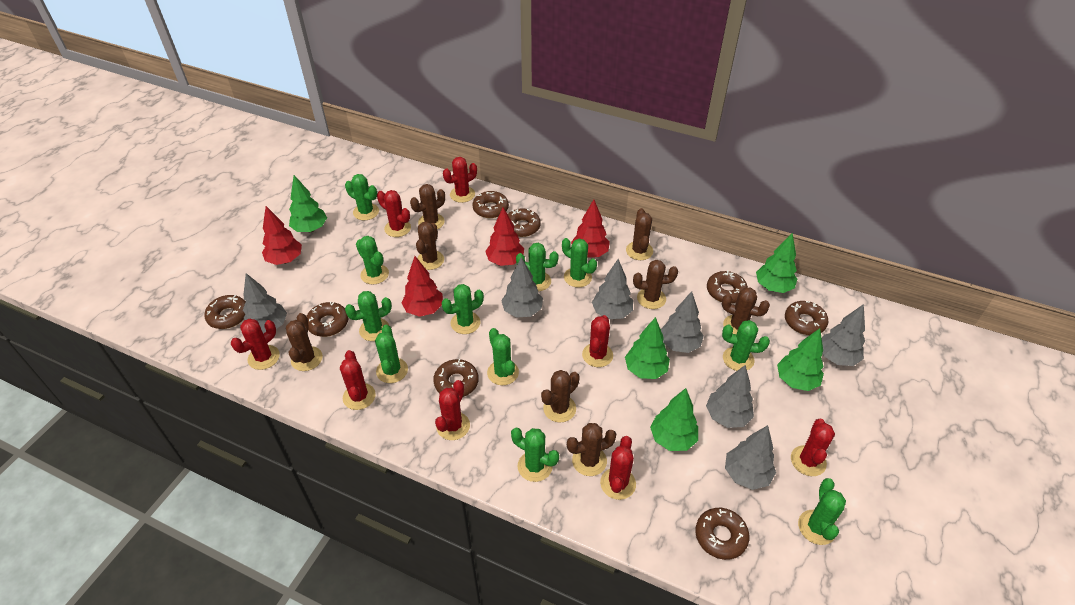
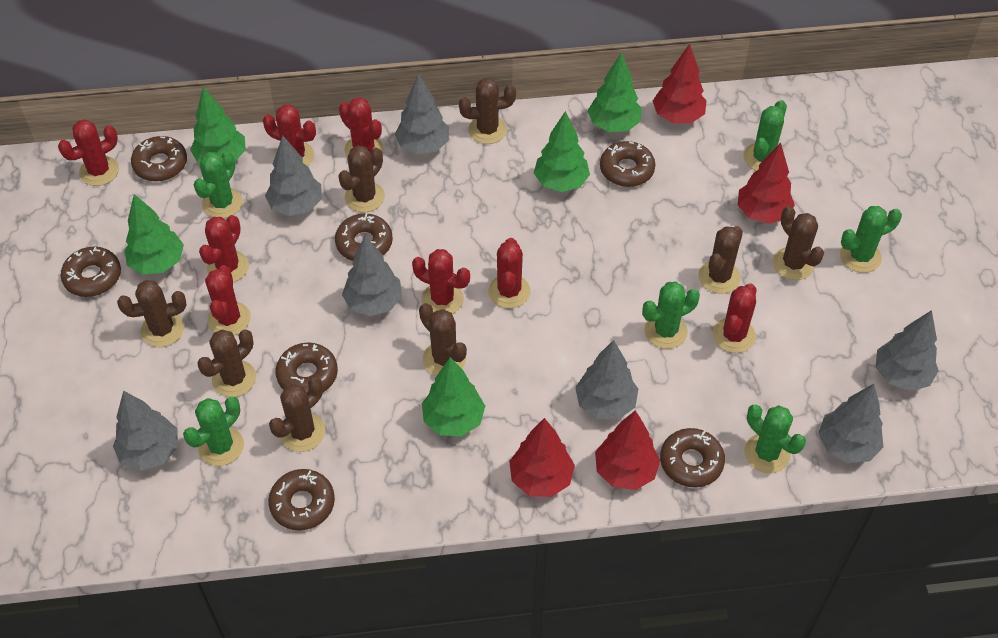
brown donut: 8 -> 7
green cactus: 11 -> 6

